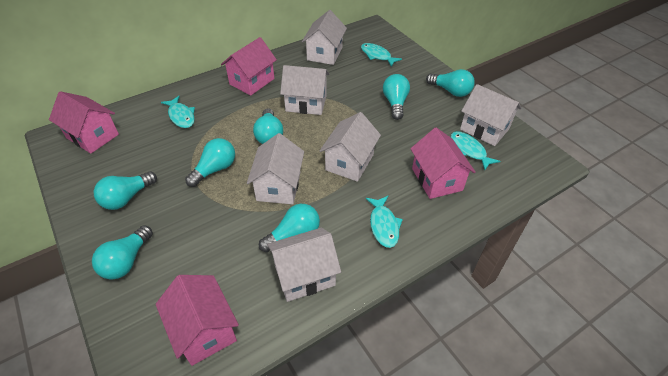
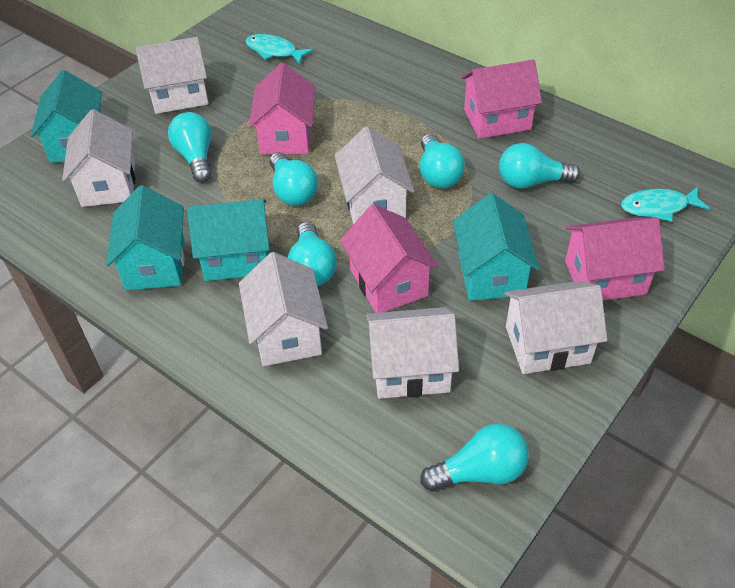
turquoise fish: 4 -> 2
turquoise house: 0 -> 4
turquoise light bulb: 7 -> 6

